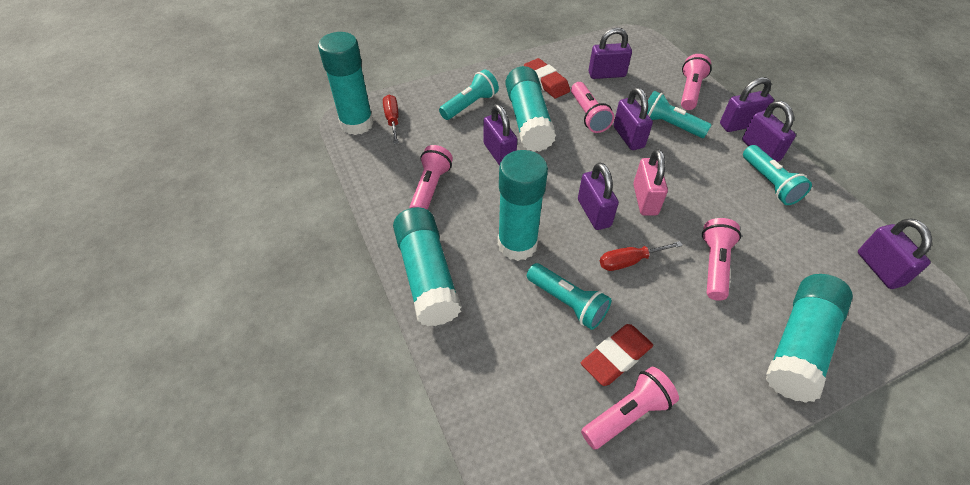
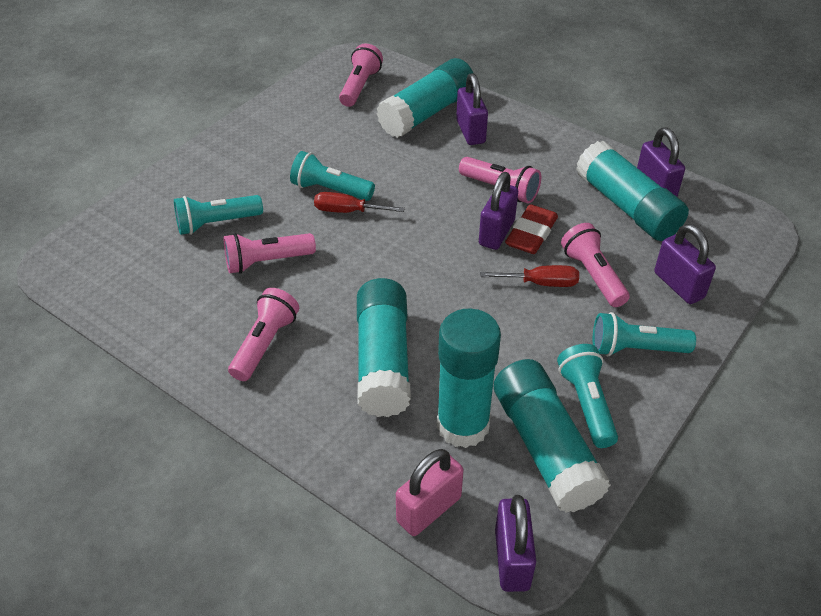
purple padlock: 7 -> 5
red eraser: 2 -> 1

